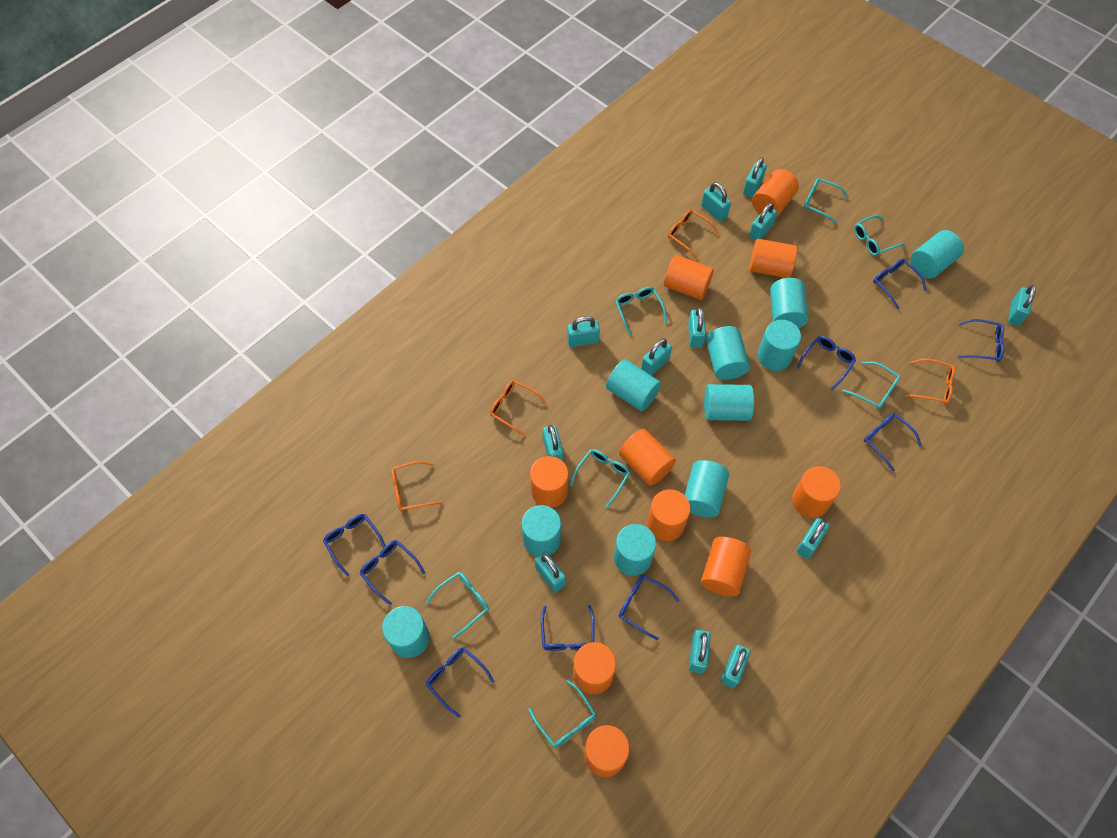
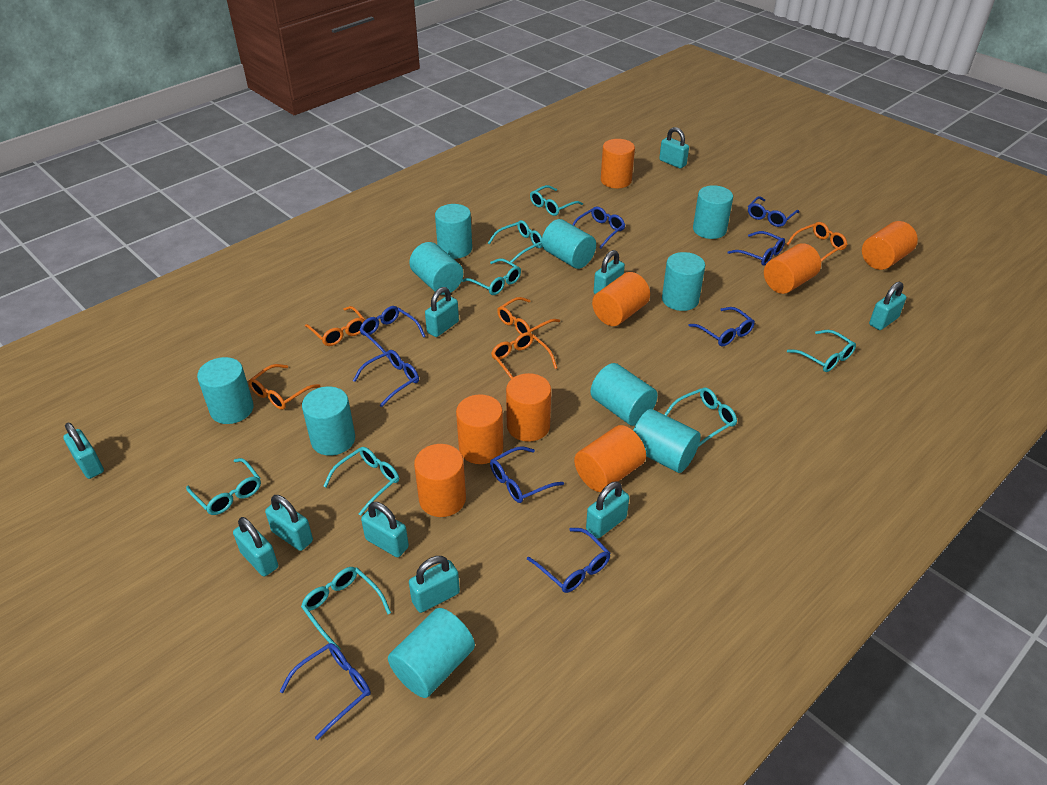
orange cylinder: 10 -> 8
orange glasses: 4 -> 5
turquoise glasses: 7 -> 8
turquoise padlock: 12 -> 10

